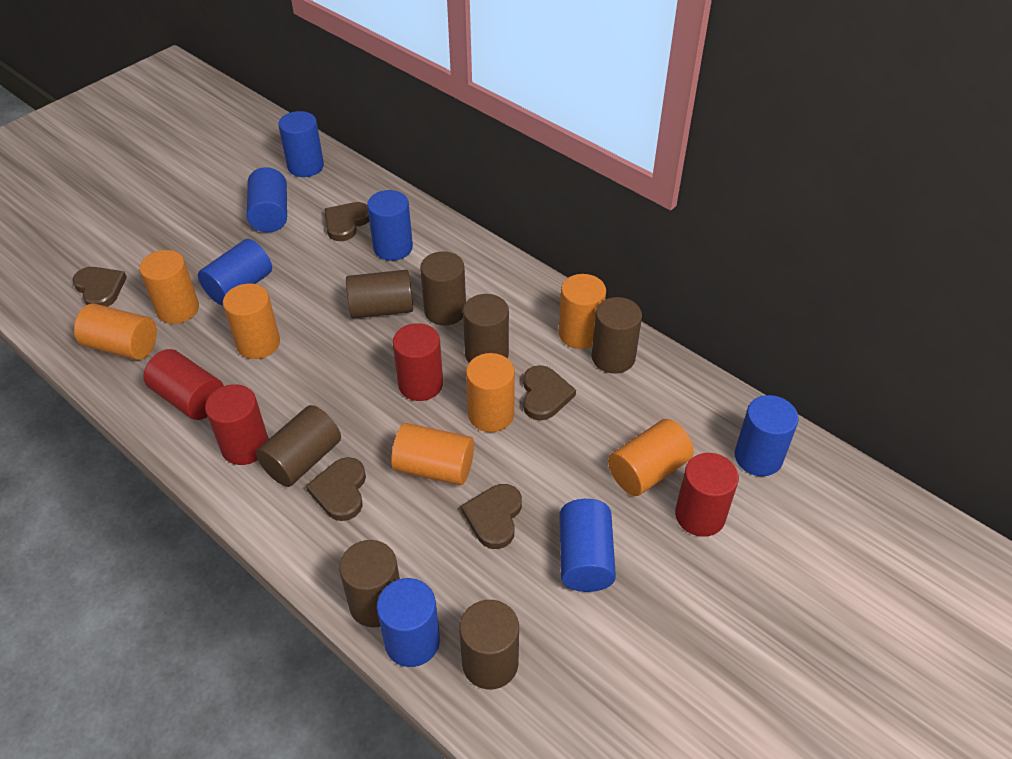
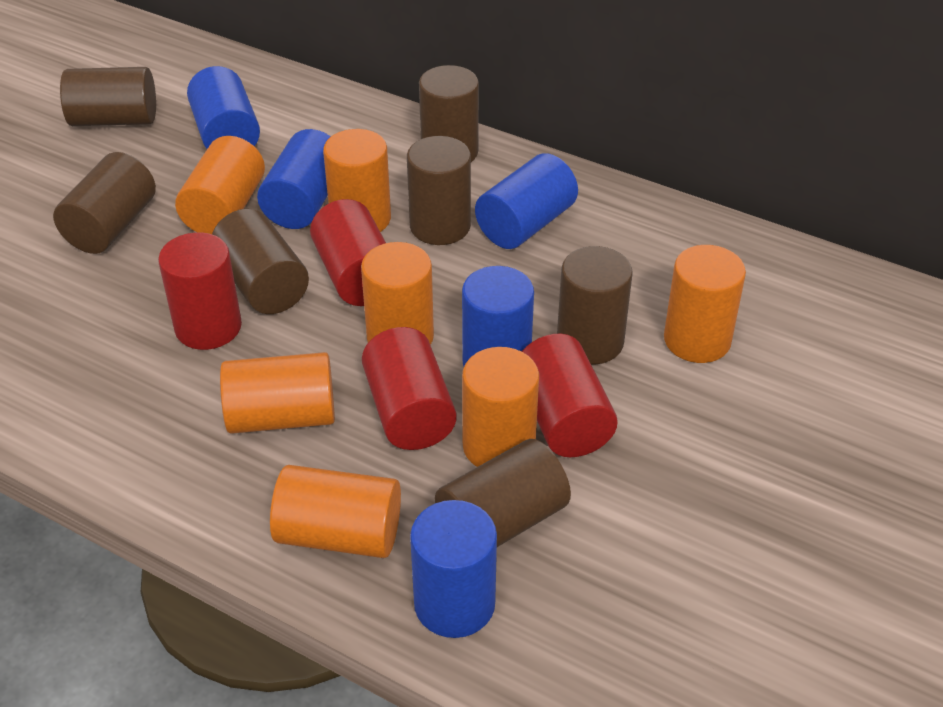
blue cylinder: 7 -> 5
brown heart: 5 -> 0

